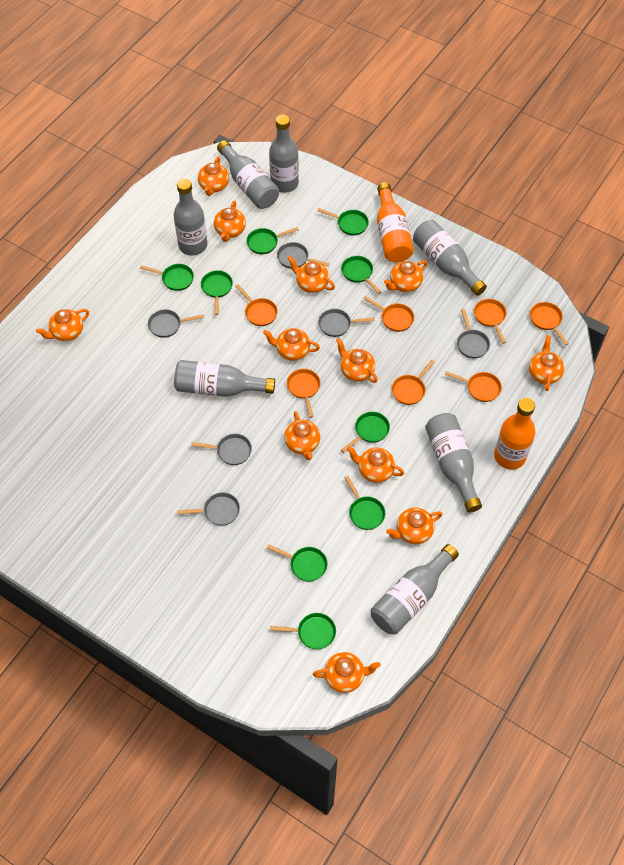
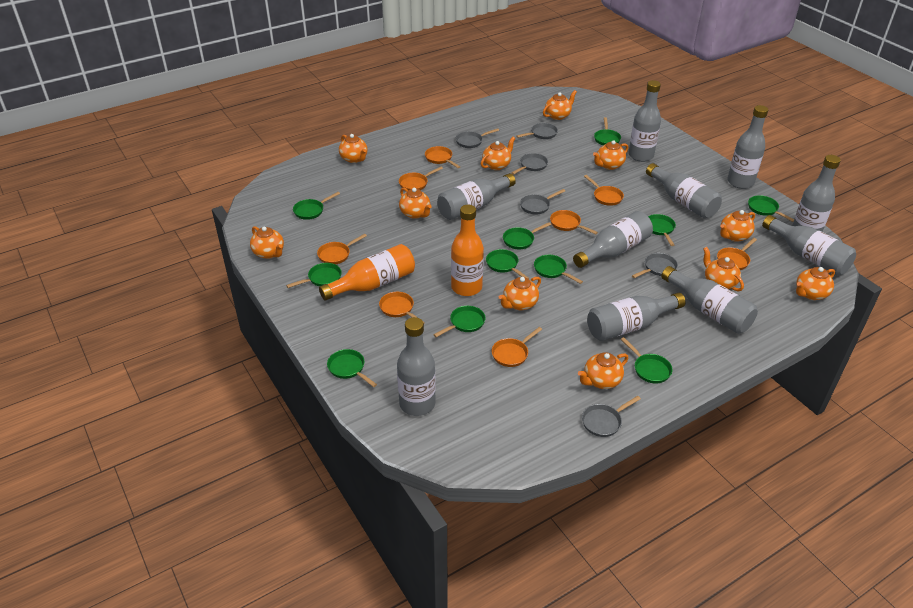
green pan: 9 -> 11
grey bottle: 7 -> 10
orange pan: 7 -> 8
orange teapot: 12 -> 11

